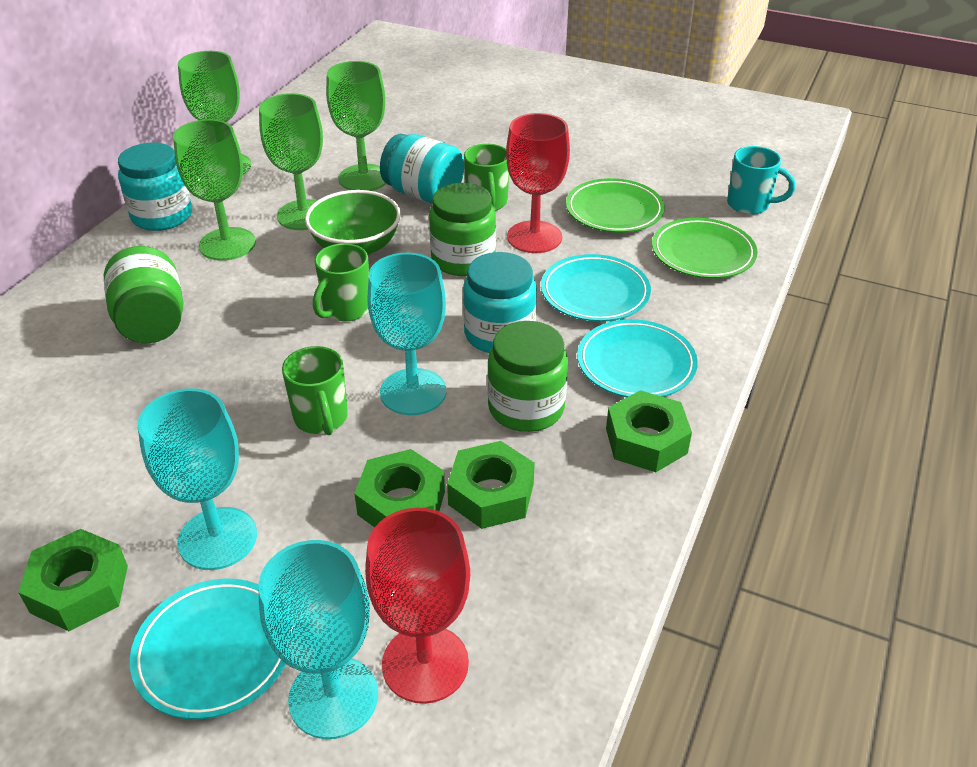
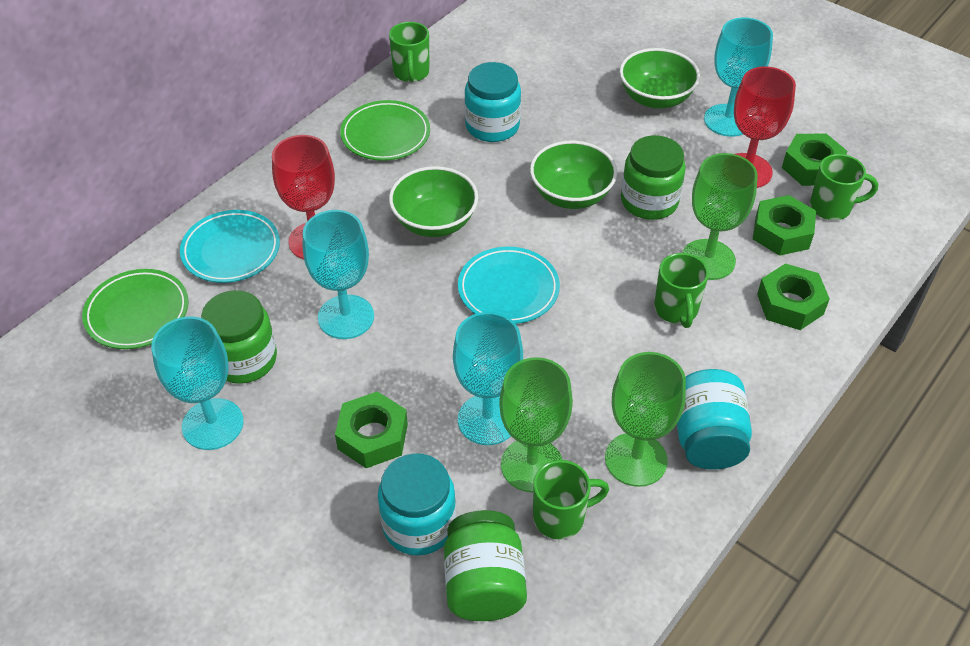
green bowl: 1 -> 3
green goblet: 4 -> 3
green mug: 3 -> 4
turquoise goblet: 3 -> 4
turquoise mug: 1 -> 0
turquoise plate: 3 -> 2

